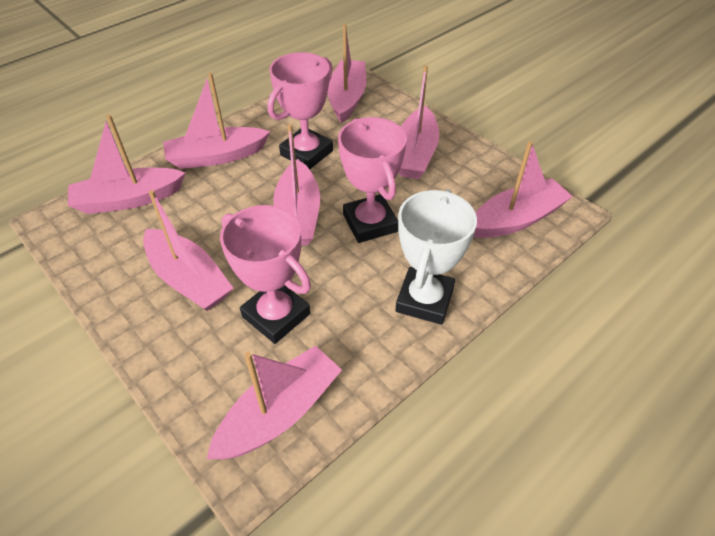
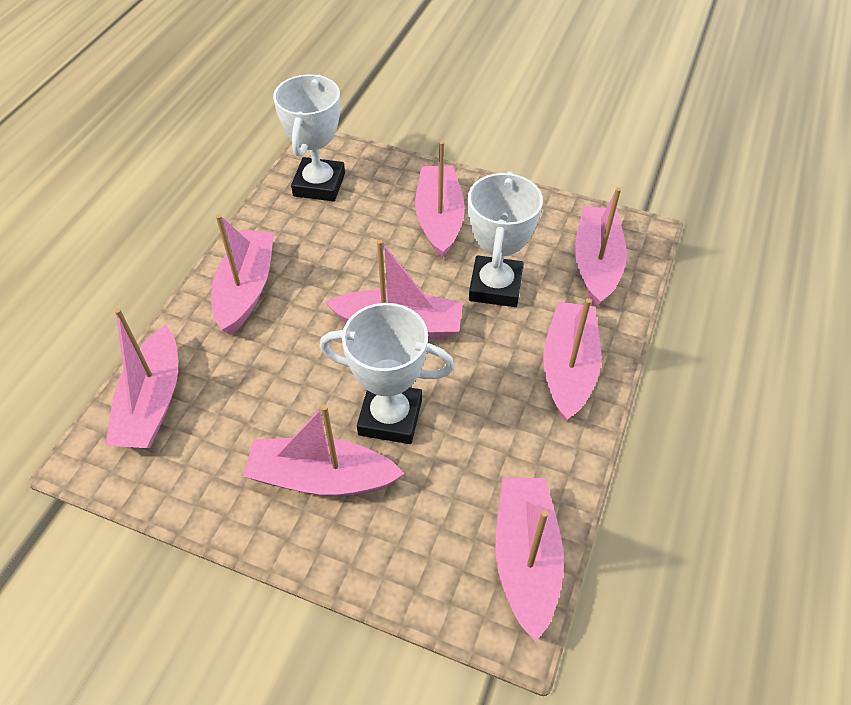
pink trophy: 3 -> 0
white trophy: 1 -> 3

